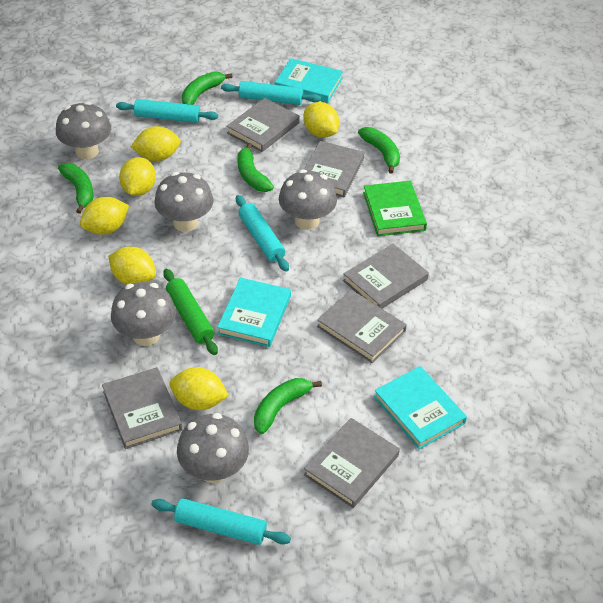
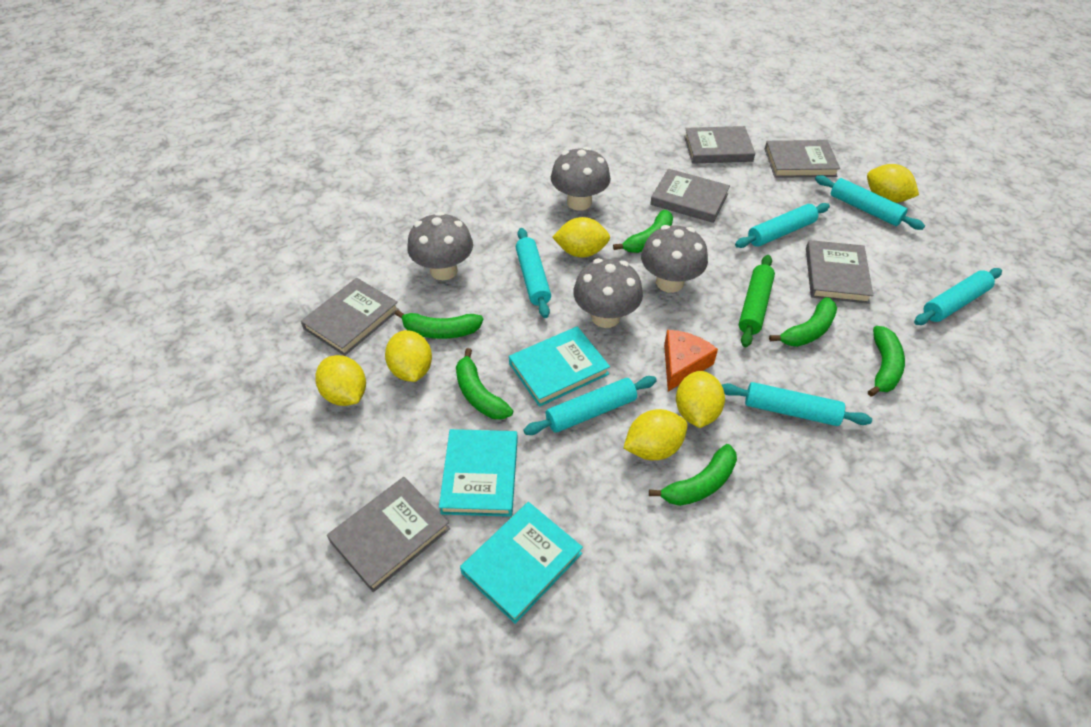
green banana: 5 -> 6
green book: 1 -> 0
grey mushroom: 5 -> 4
orange cheese: 0 -> 1
turquoise rolling pin: 4 -> 6

